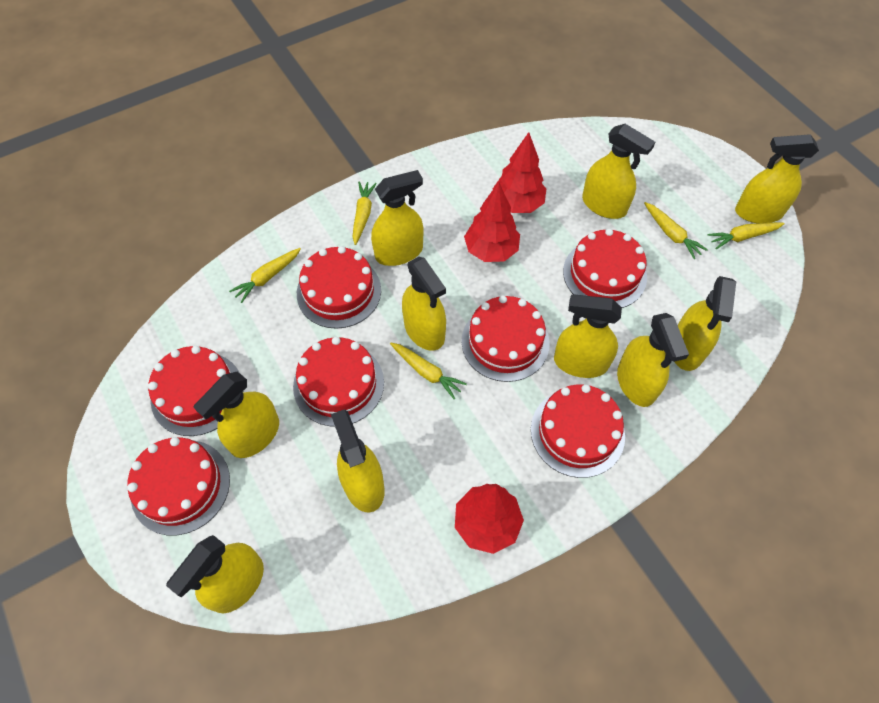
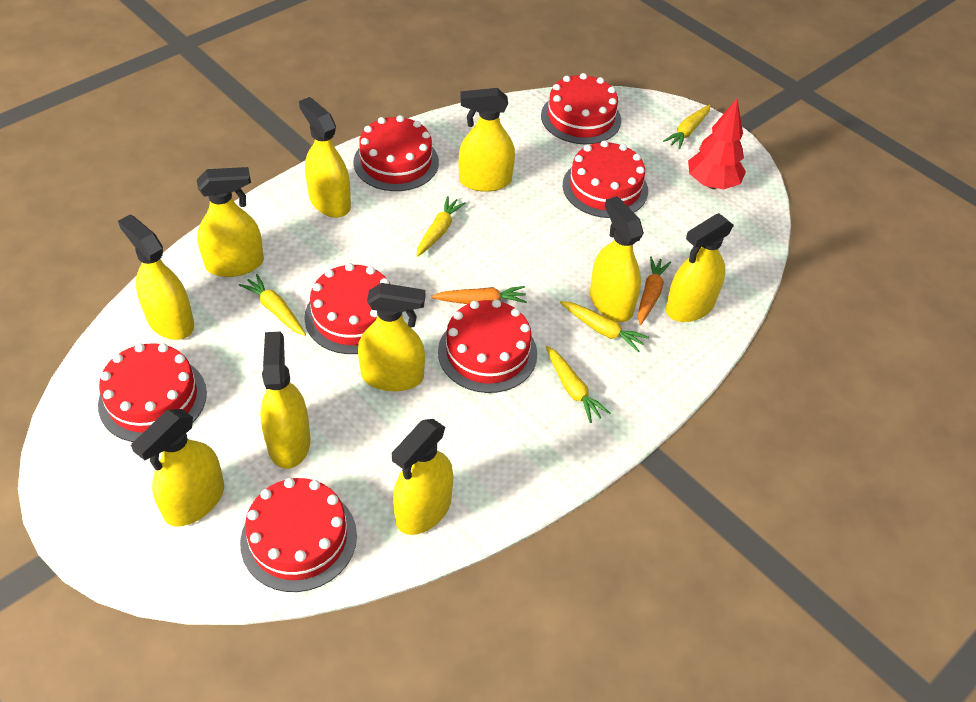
orange carrot: 0 -> 2
red tree: 3 -> 1

